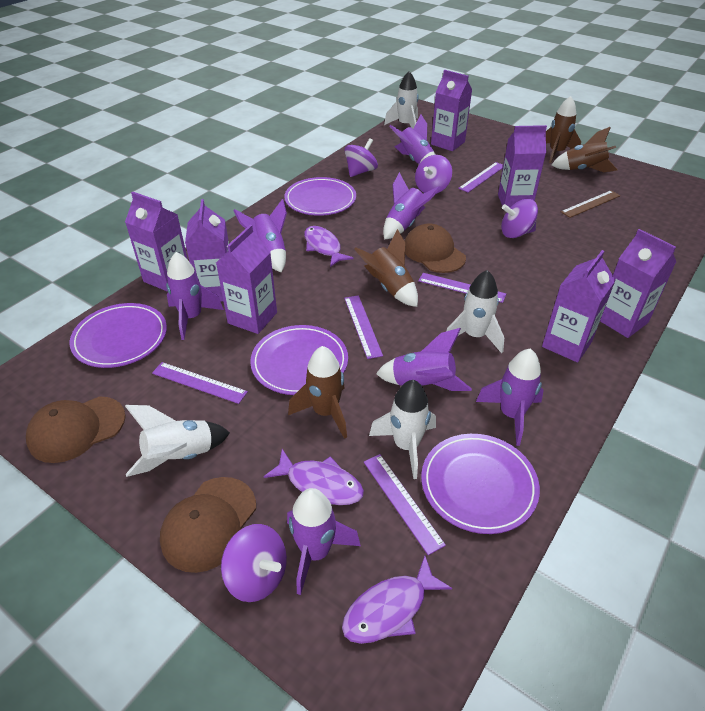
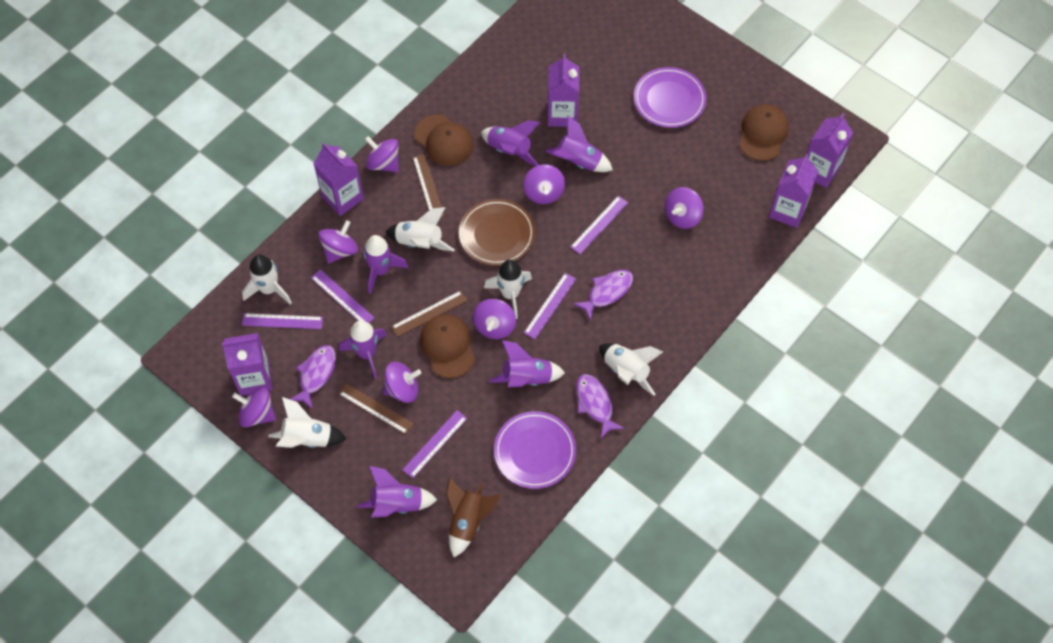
brown plate: 0 -> 1
brown rocket: 4 -> 1
brown ruler: 1 -> 3
purple carton: 7 -> 5
purple plate: 4 -> 2
purple rocket: 7 -> 6
purple spinning top: 4 -> 7
white rocket: 4 -> 5

